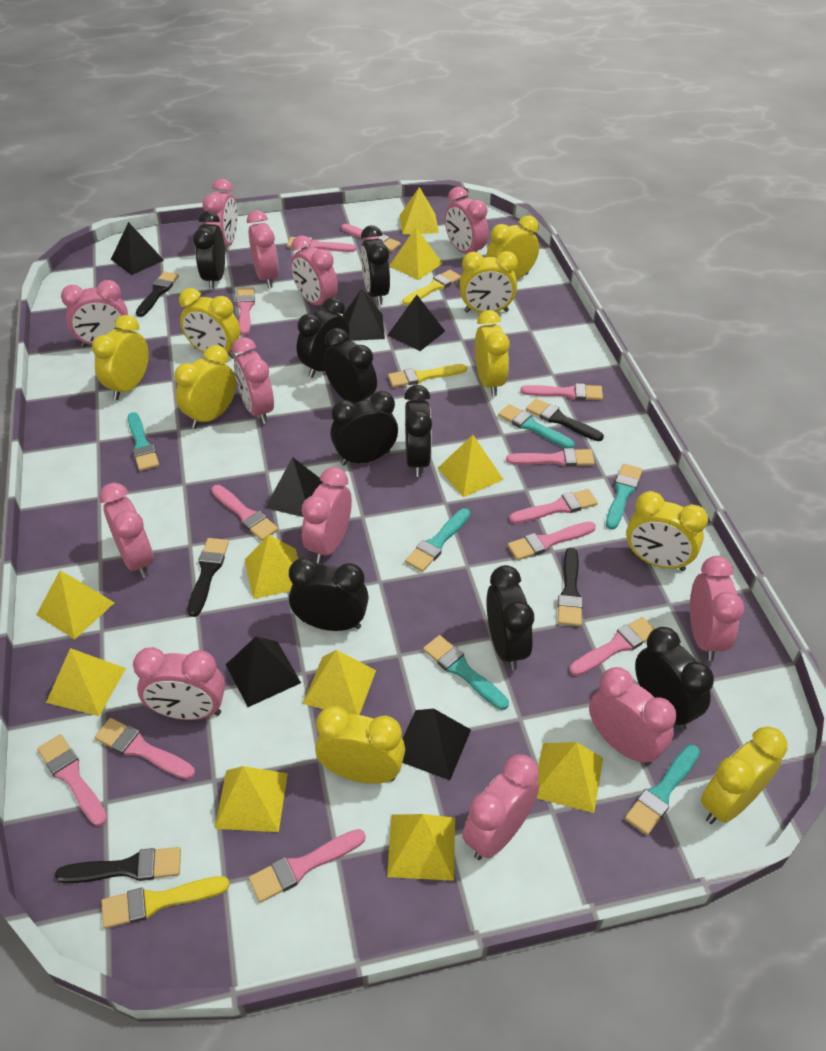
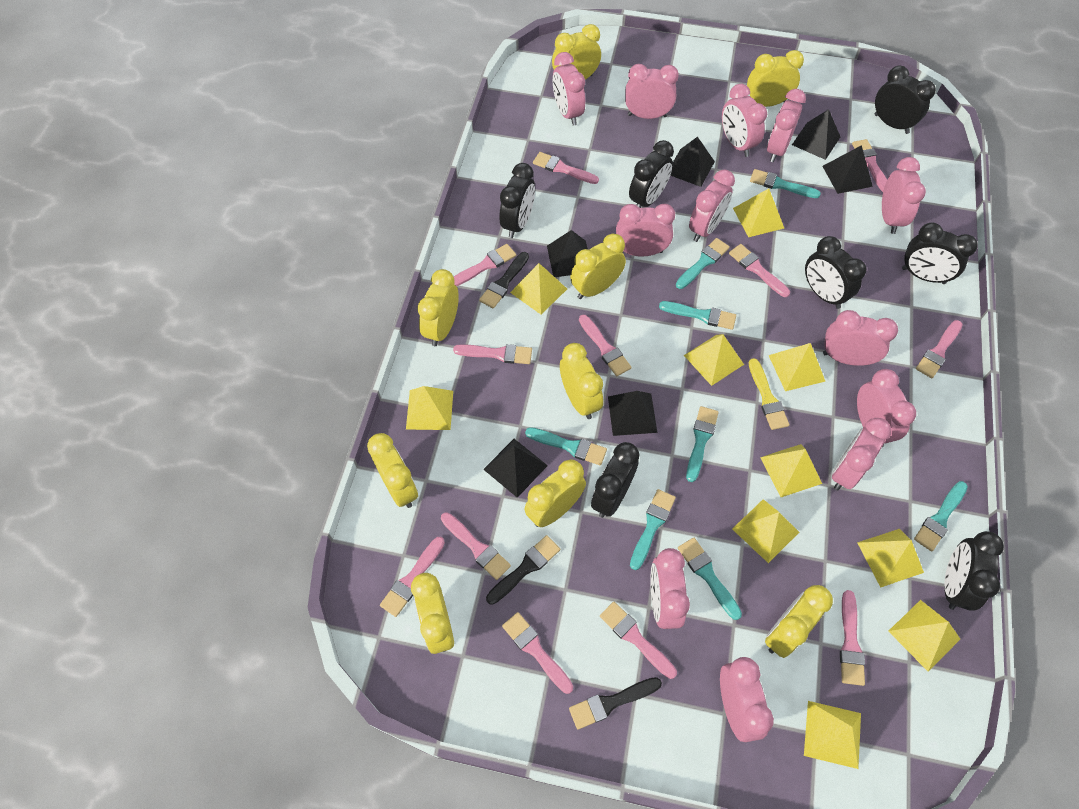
black brush: 5 -> 3
black clock: 9 -> 7
turquoise brush: 6 -> 8
yellow brush: 3 -> 1

